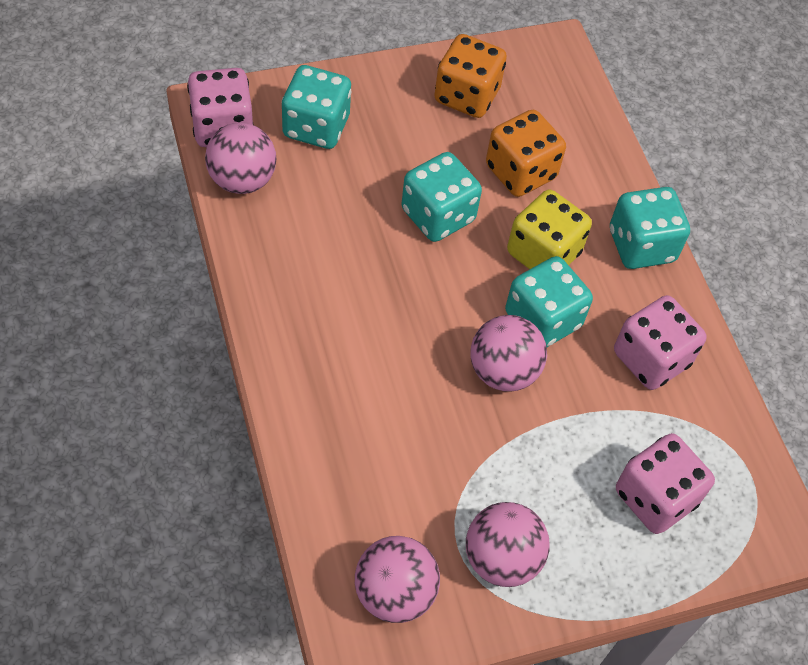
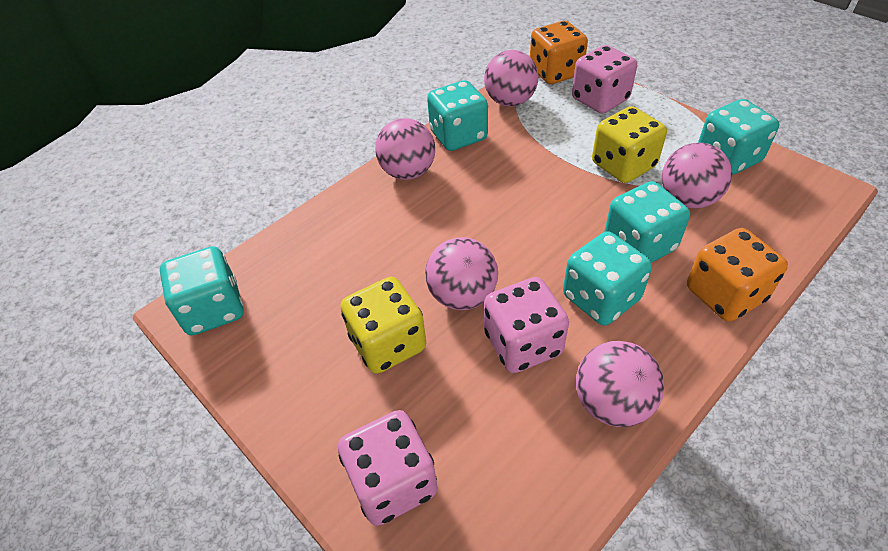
pink ball: 4 -> 5
turquoise dice: 4 -> 5
yellow dice: 1 -> 2

